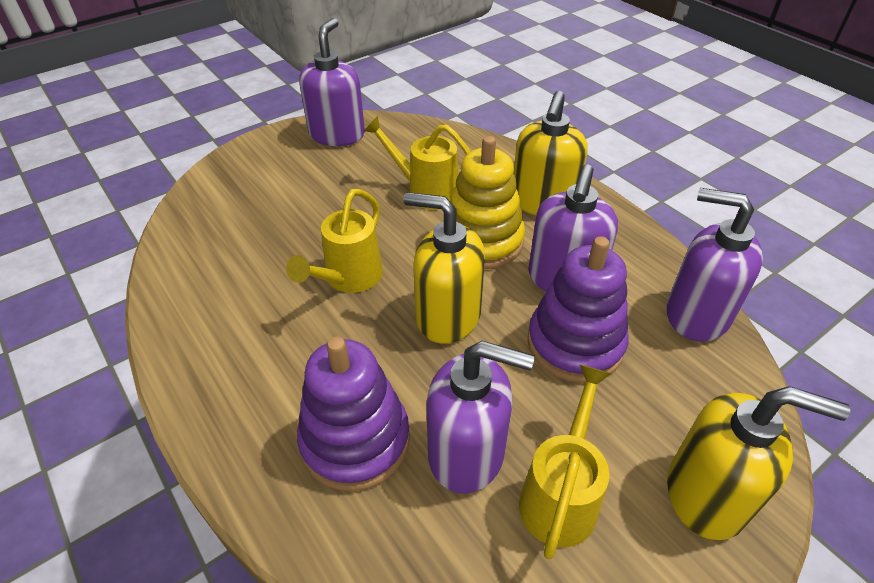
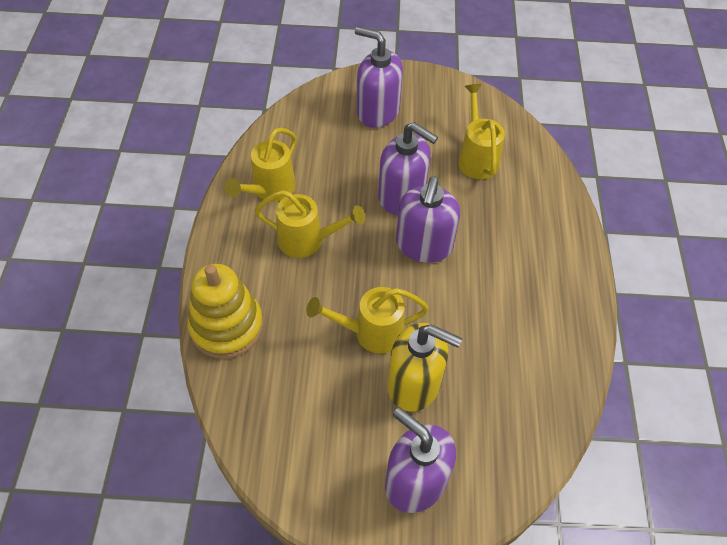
purple stacking toy: 2 -> 0
yellow soap dispenser: 3 -> 1
yellow watering can: 3 -> 4

